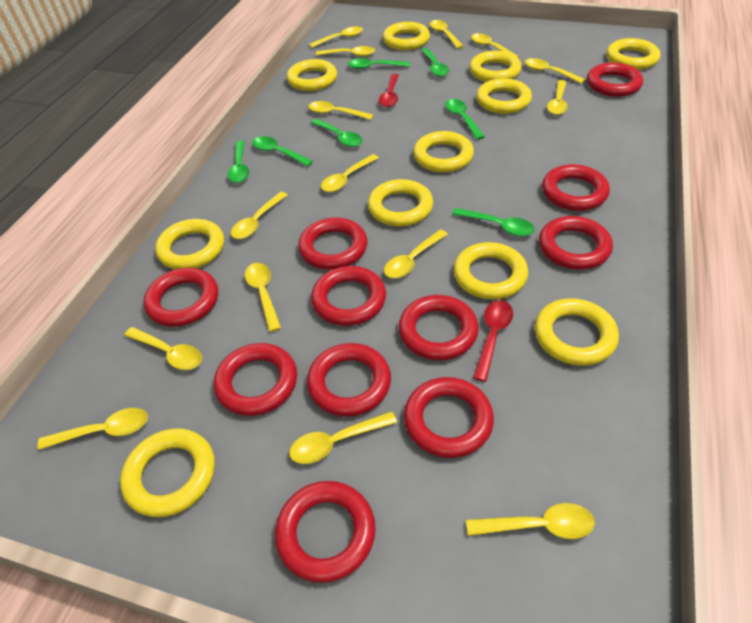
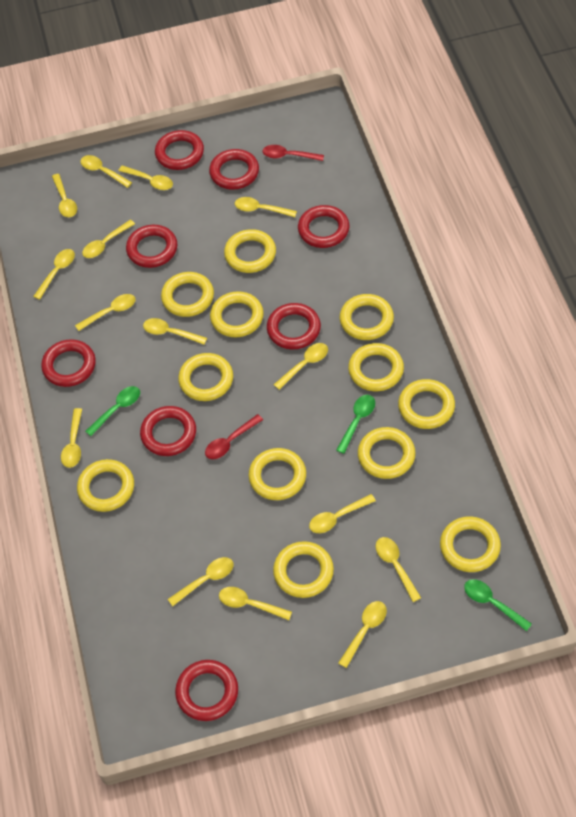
green spoon: 7 -> 3
red ring: 11 -> 8
yellow ring: 11 -> 12

